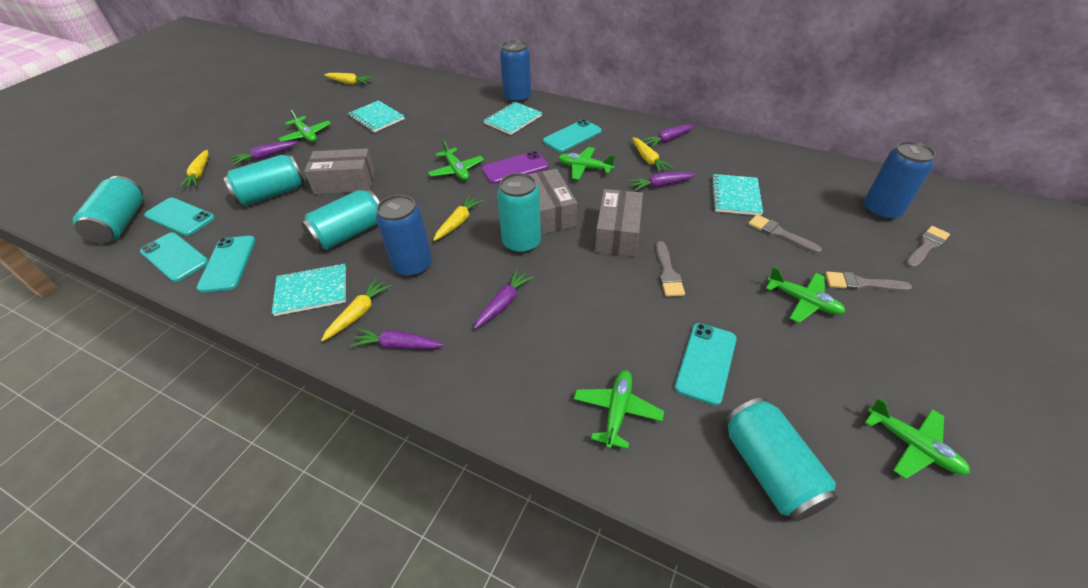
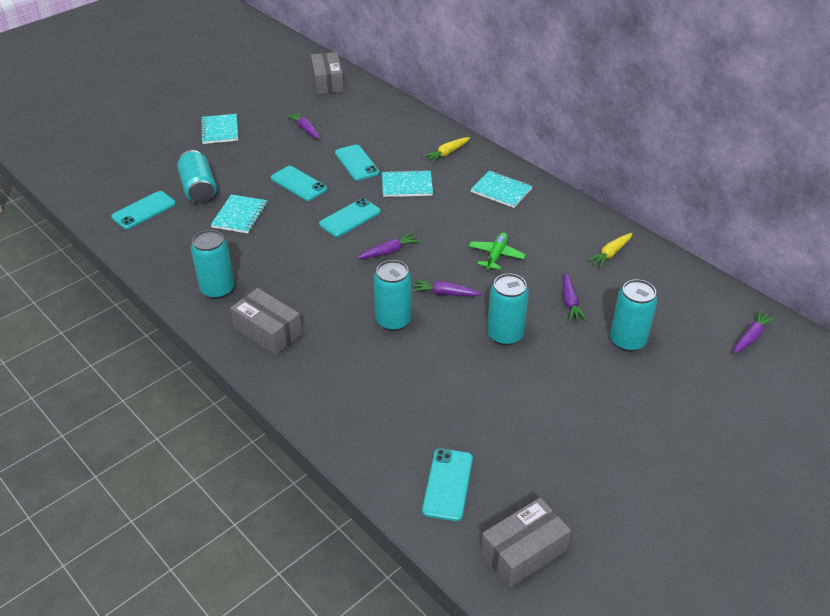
blue can: 3 -> 0
green plane: 6 -> 1
grey brush: 4 -> 0
purple phone: 1 -> 0
yellow carrot: 5 -> 2

